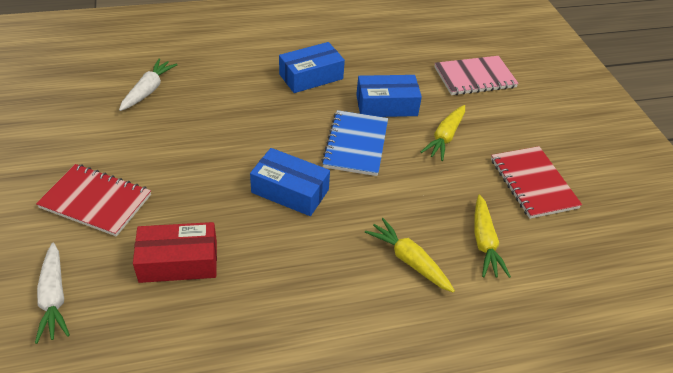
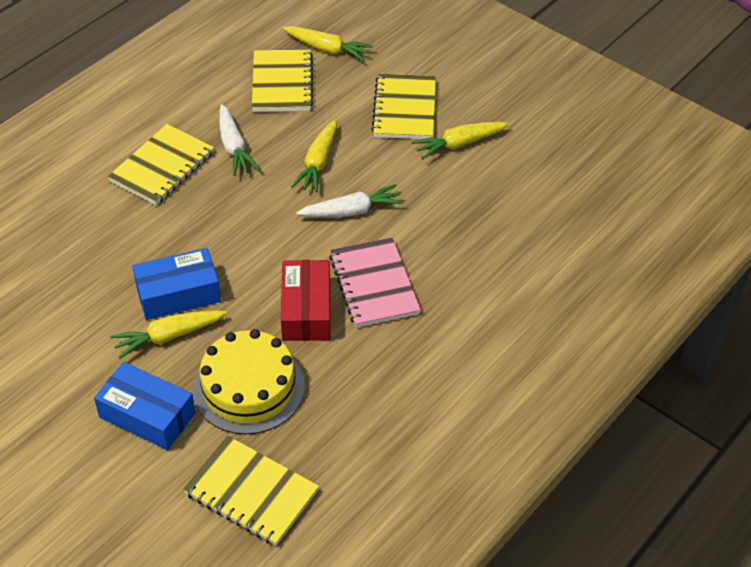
blue box: 3 -> 2
blue notebook: 1 -> 0
red notebook: 2 -> 0
yellow cake: 0 -> 1
yellow carrot: 3 -> 4
yellow notebook: 0 -> 4

